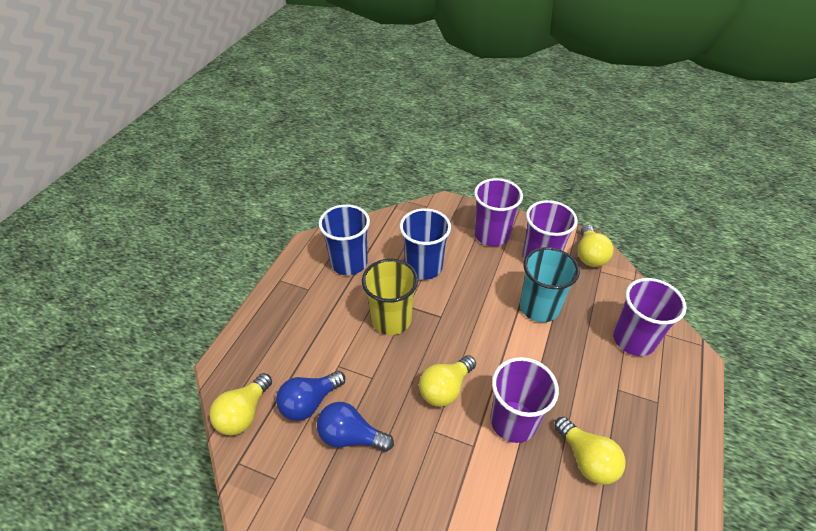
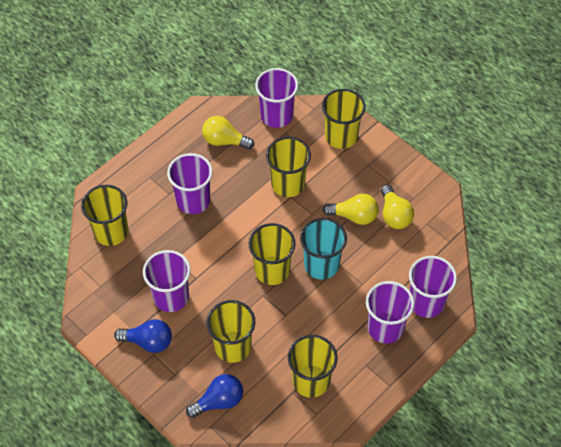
blue cup: 2 -> 0
purple cup: 4 -> 5
yellow cup: 1 -> 6
yellow light bulb: 4 -> 3

